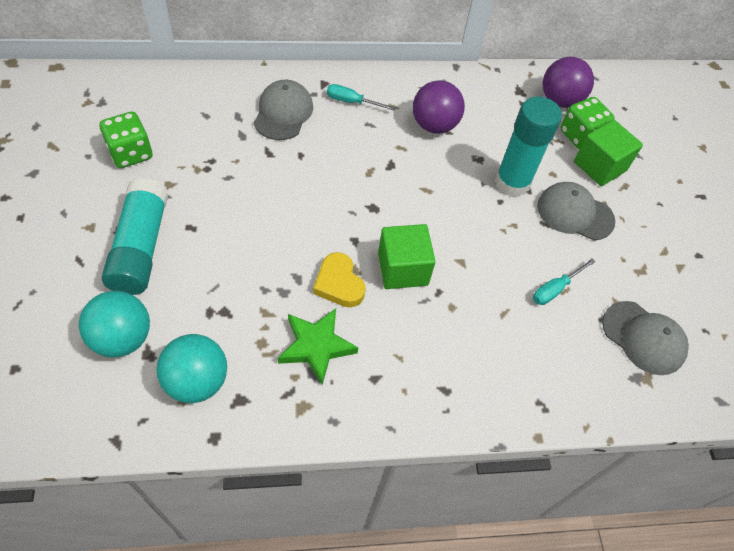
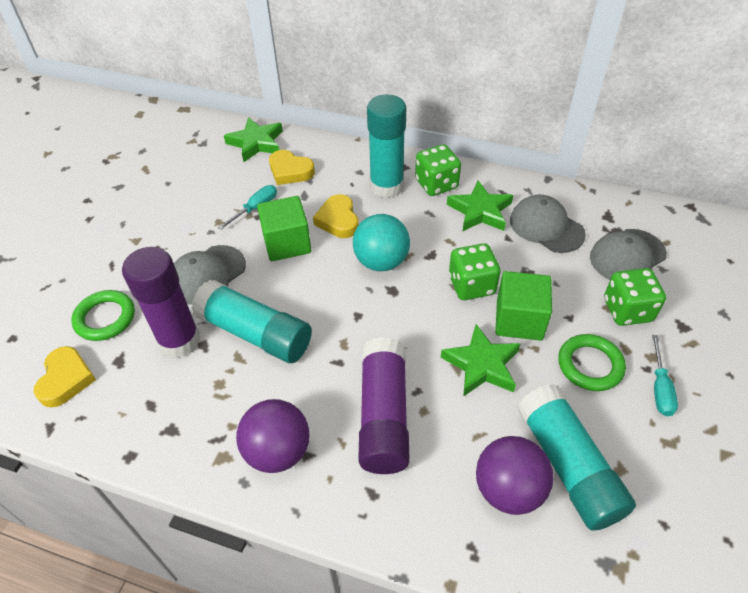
green dice: 2 -> 3
green ring: 0 -> 2
green star: 1 -> 3
purple glue stick: 0 -> 2
turquoise ball: 2 -> 1
turquoise glue stick: 2 -> 3
yellow heart: 1 -> 3

